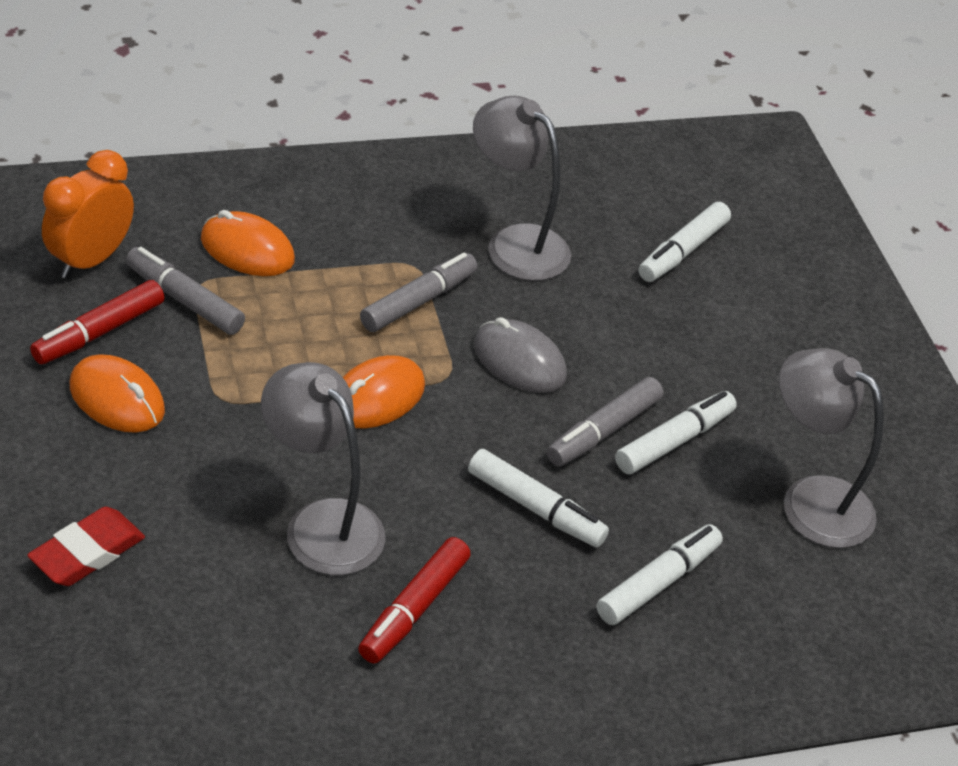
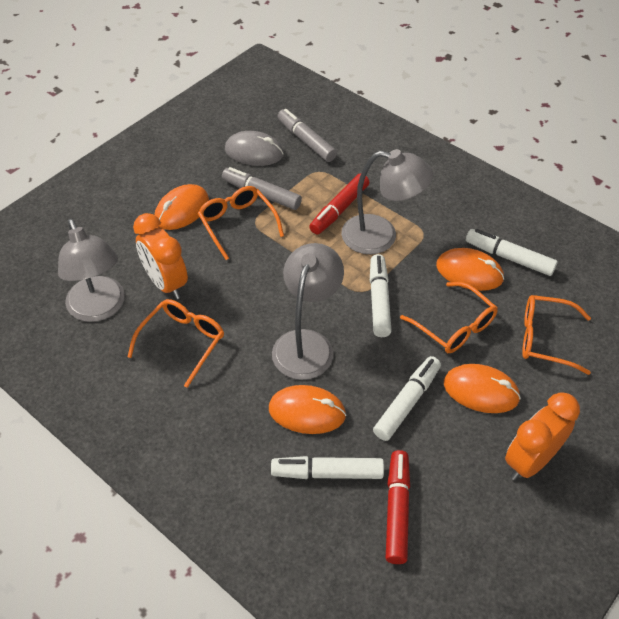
grey marker: 3 -> 2
orange clock: 1 -> 2
orange glasses: 0 -> 4
orange mouse: 3 -> 4
red eraser: 1 -> 0

